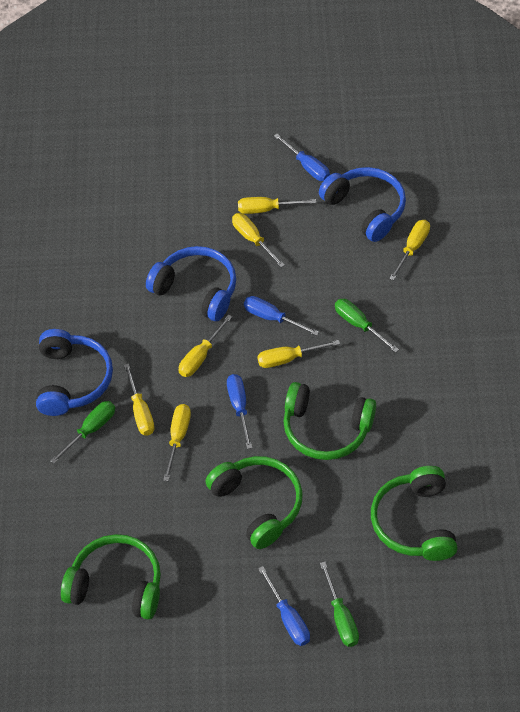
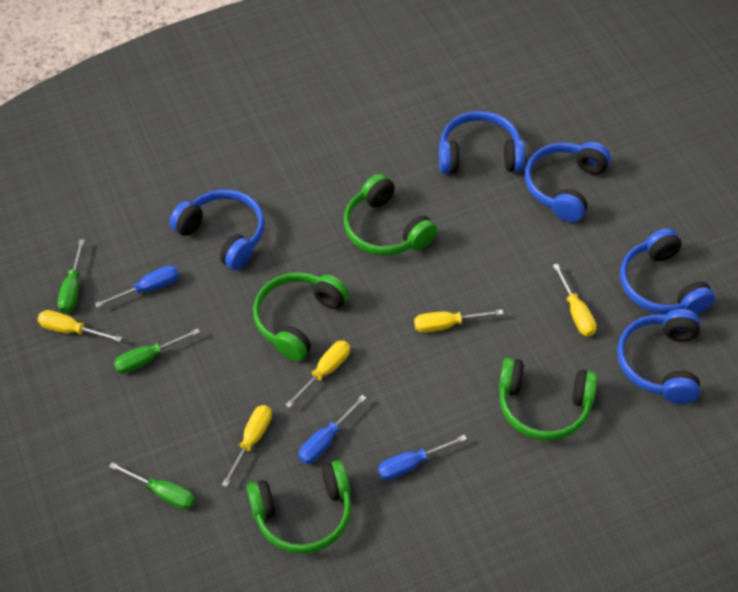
blue headphones: 3 -> 5
blue screwdriver: 4 -> 3
yellow screwdriver: 7 -> 5

